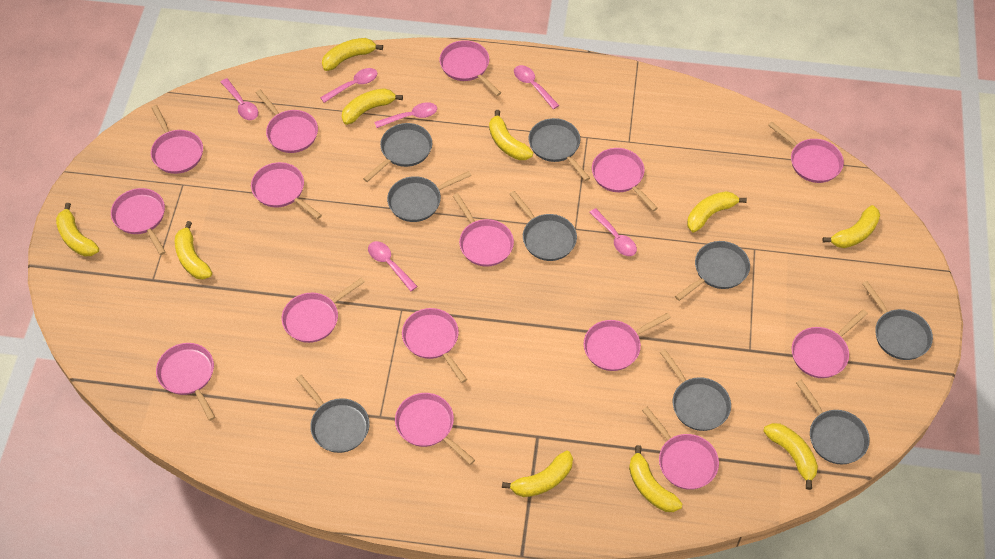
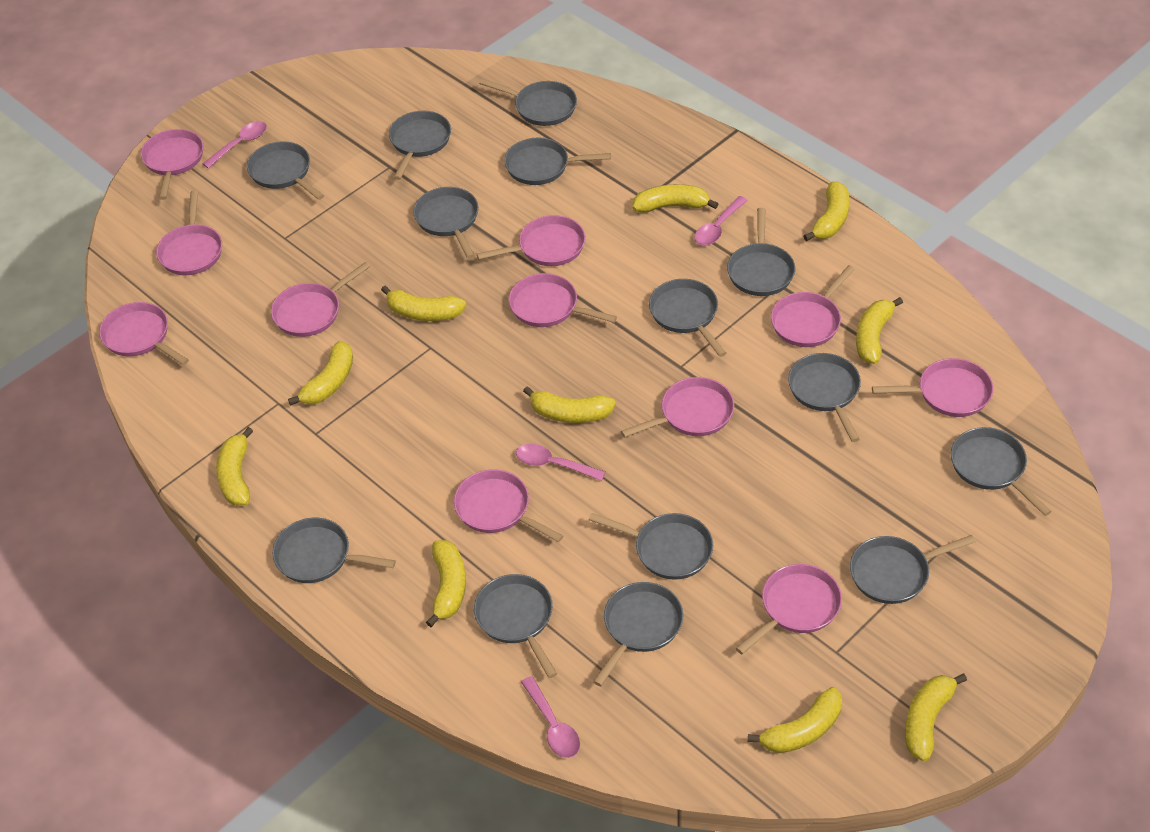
grey pan: 9 -> 14
pink pan: 15 -> 11
pink spoon: 6 -> 4

